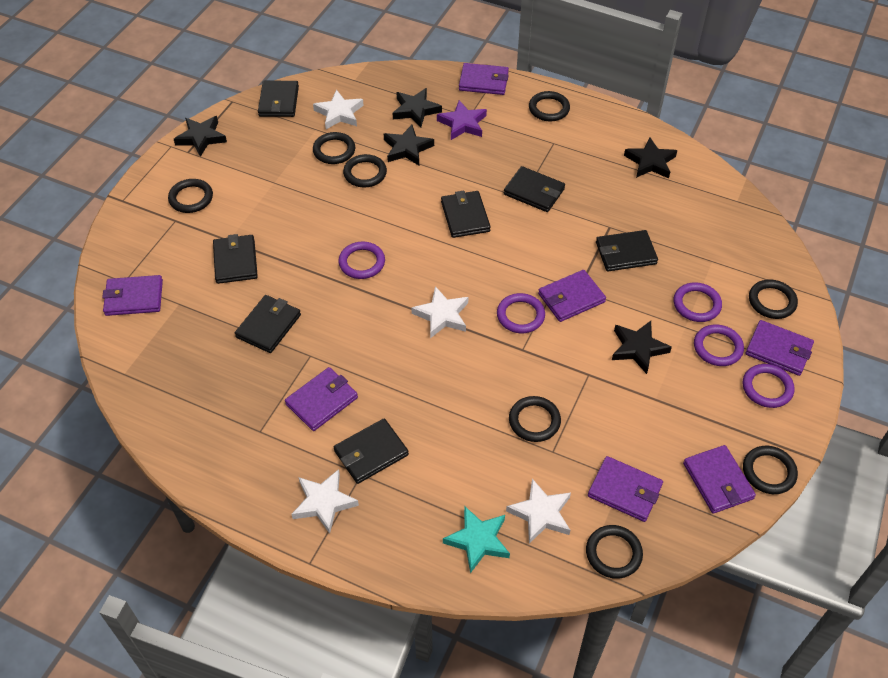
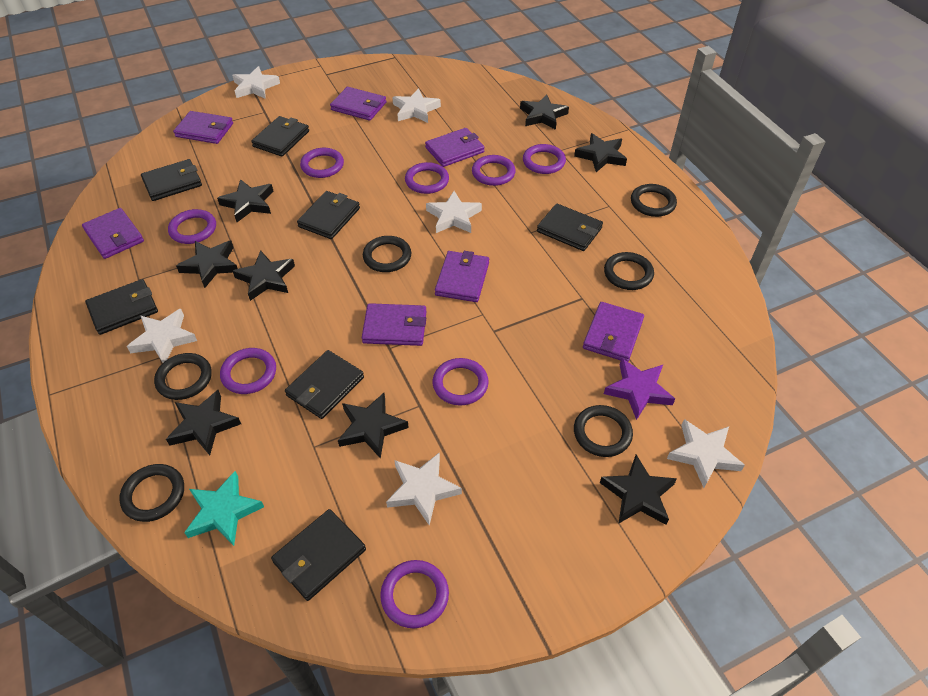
black ring: 8 -> 6
black star: 5 -> 8
purple ring: 5 -> 8
white star: 4 -> 6

